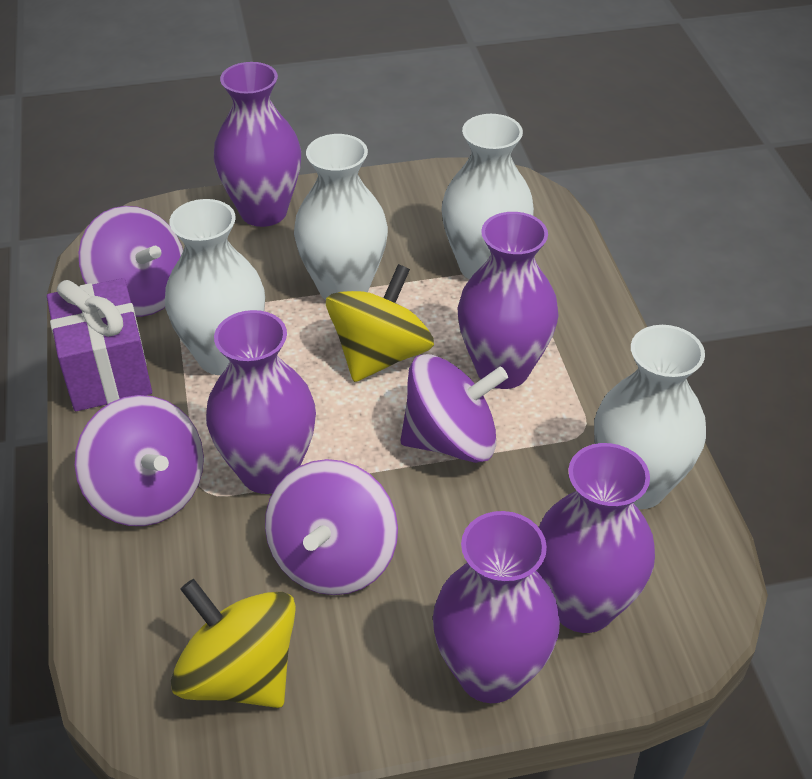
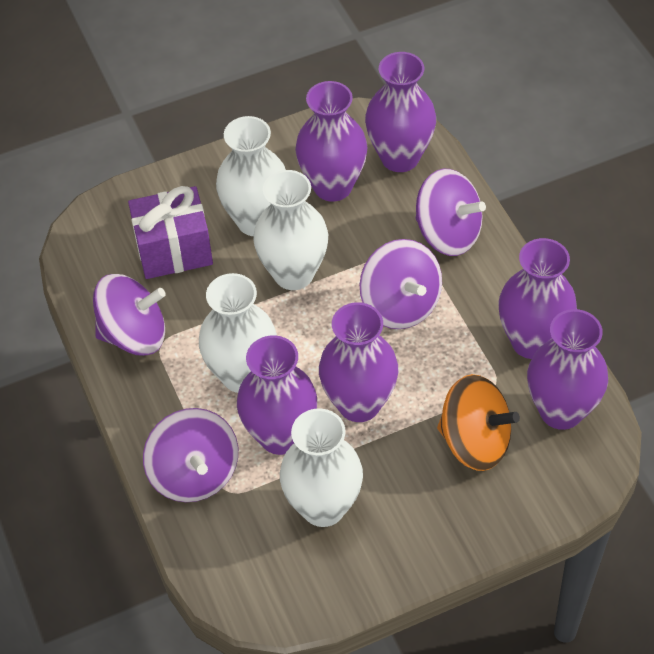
orange spinning top: 0 -> 1
purple vase: 5 -> 6
yellow spinning top: 2 -> 0

